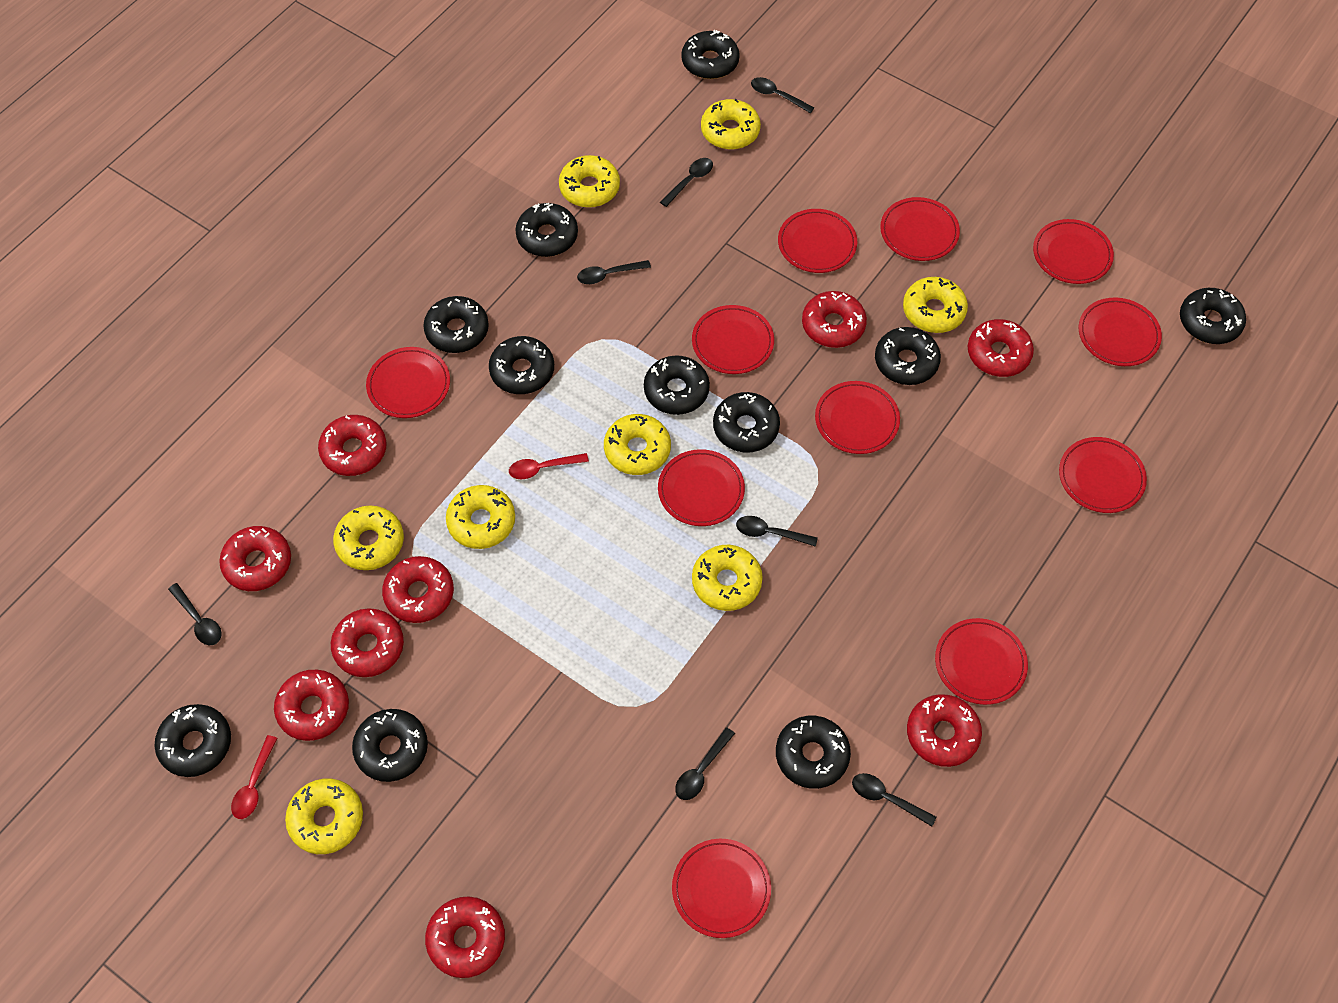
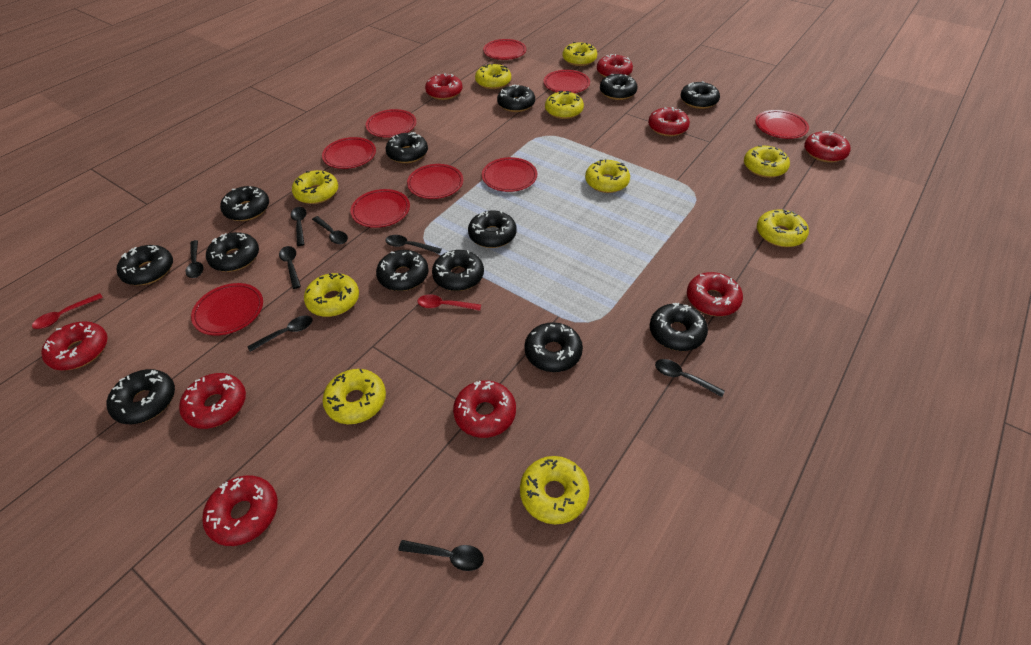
black donut: 11 -> 13
black spoon: 7 -> 8
red plate: 11 -> 9
yellow donut: 8 -> 10

